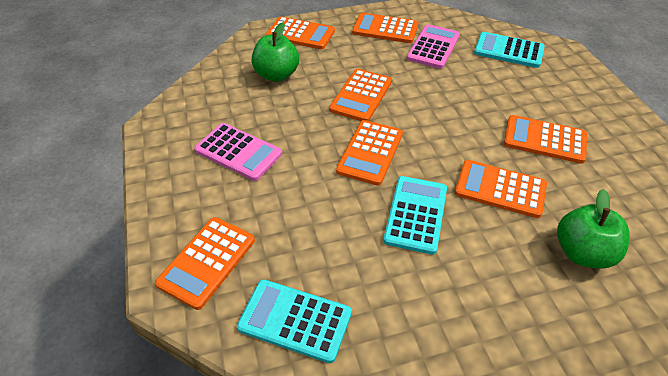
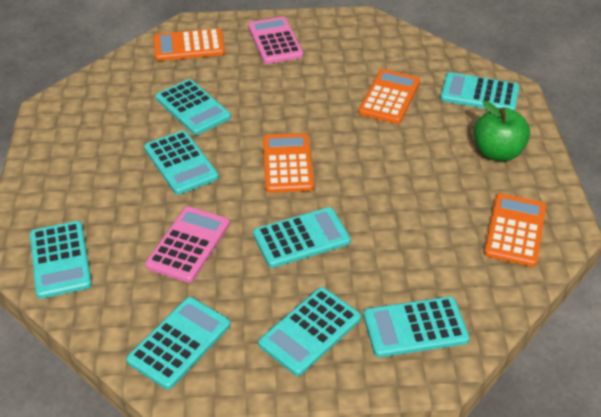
green apple: 2 -> 1
orange calculator: 7 -> 4
turquoise calculator: 3 -> 8

